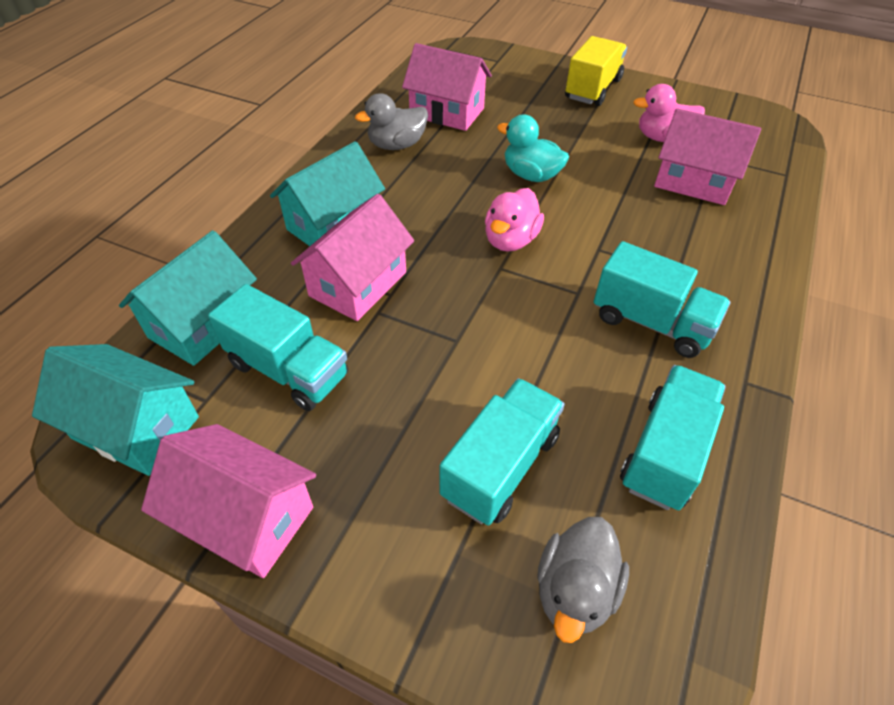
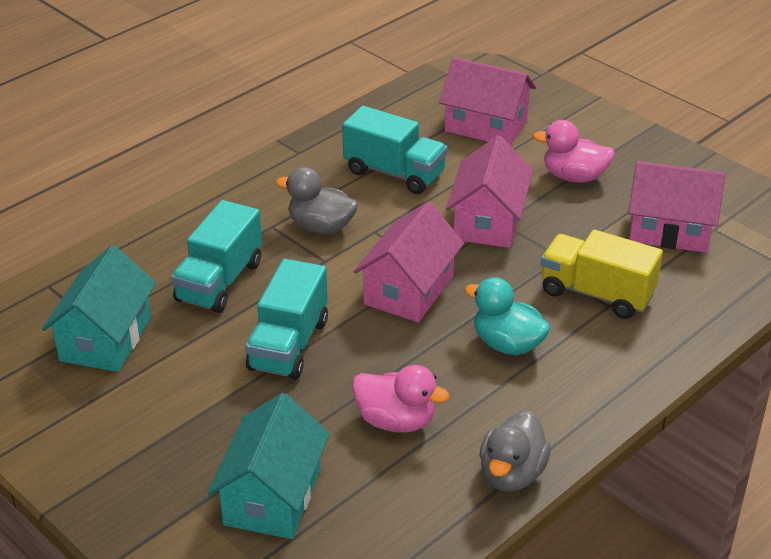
turquoise house: 3 -> 2
turquoise truck: 4 -> 3

